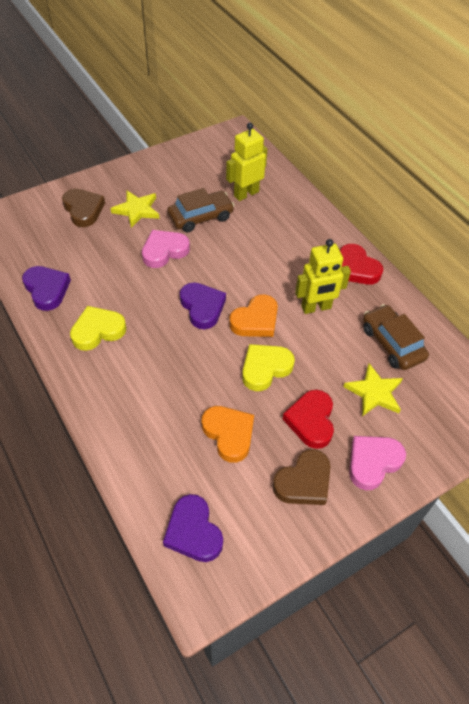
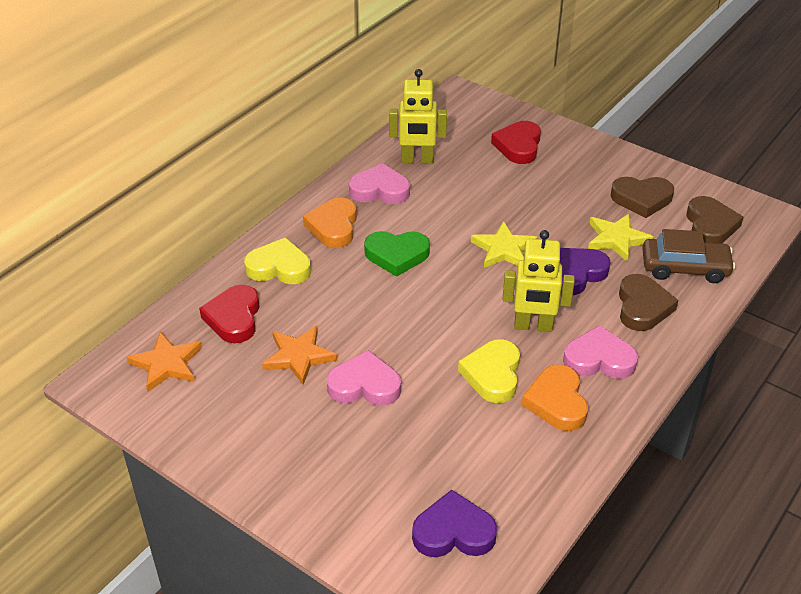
brown car: 2 -> 1
brown heart: 2 -> 3
green heart: 0 -> 1
orange star: 0 -> 2
pink heart: 2 -> 3
purple heart: 3 -> 2

